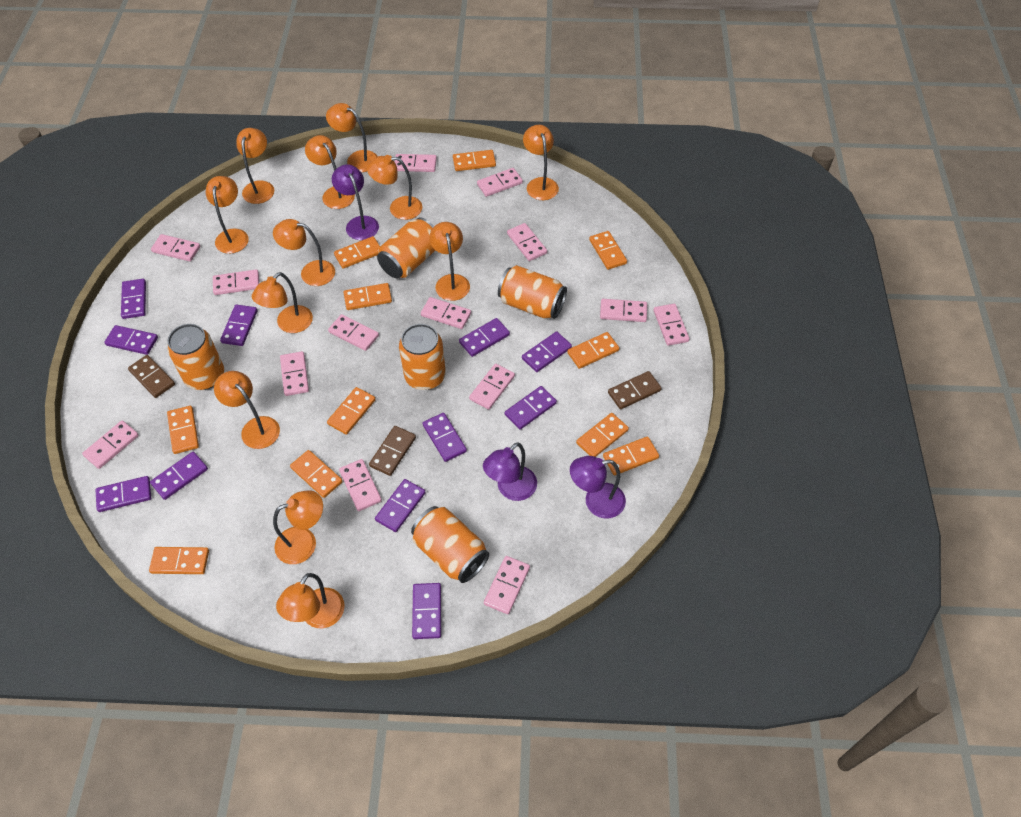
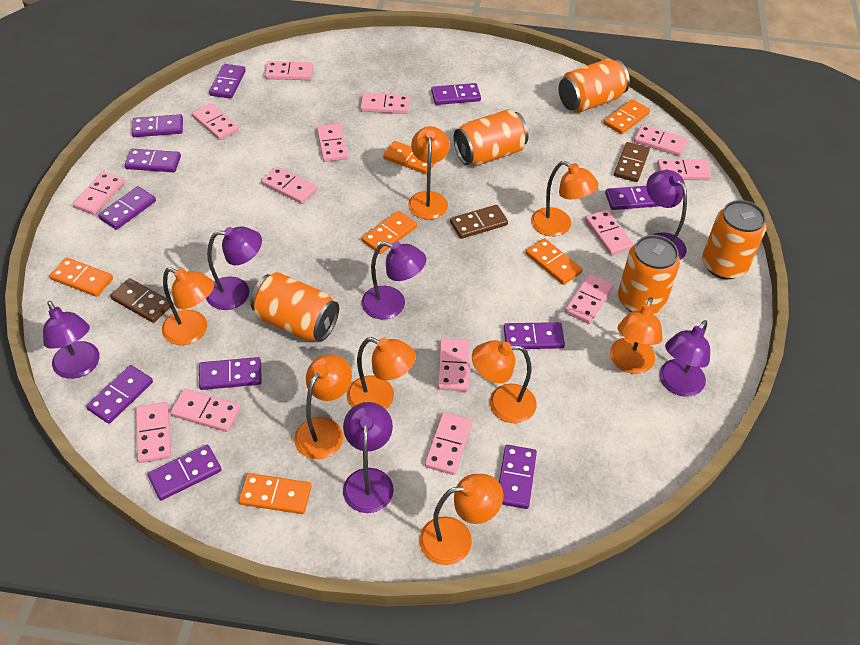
orange domino: 11 -> 6
orange lamp: 12 -> 8
purple lamp: 3 -> 6

